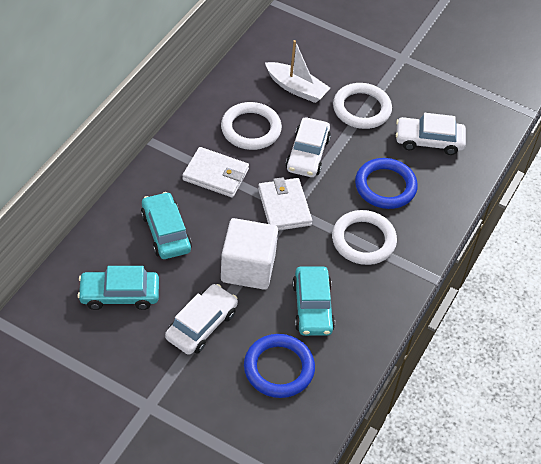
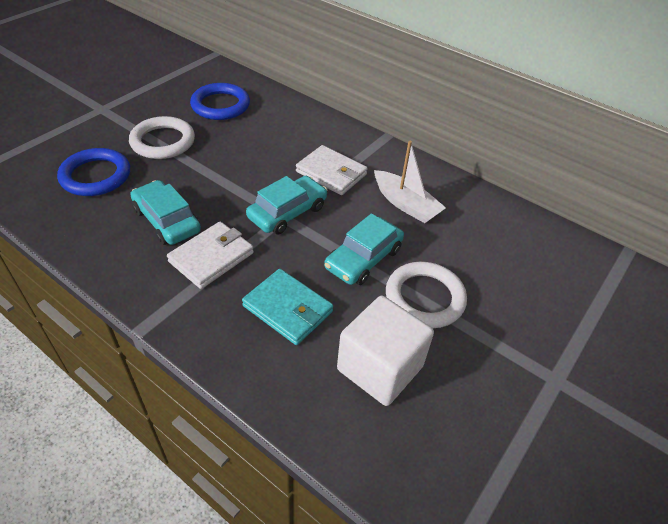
turquoise wallet: 0 -> 1
white car: 3 -> 0
white ring: 3 -> 2

